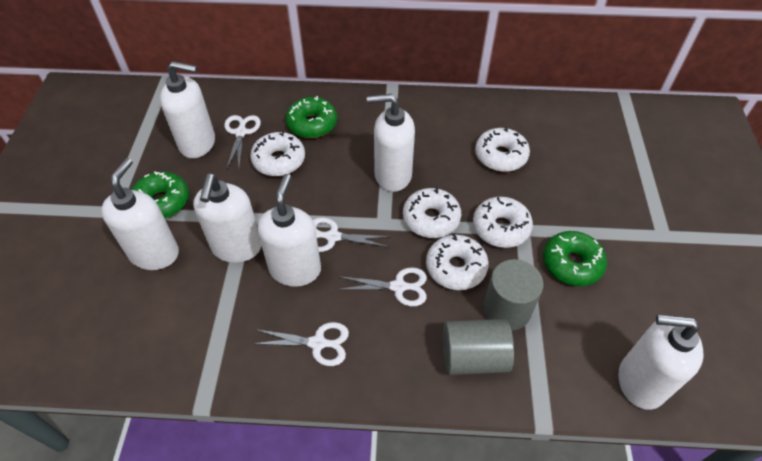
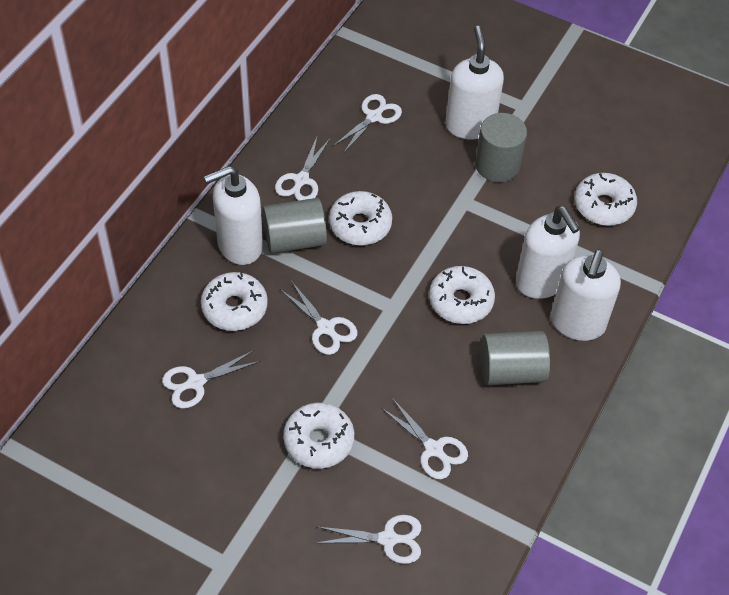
green donut: 3 -> 0
grey cylinder: 2 -> 3
white scissors: 4 -> 6
white soap dispenser: 6 -> 4

